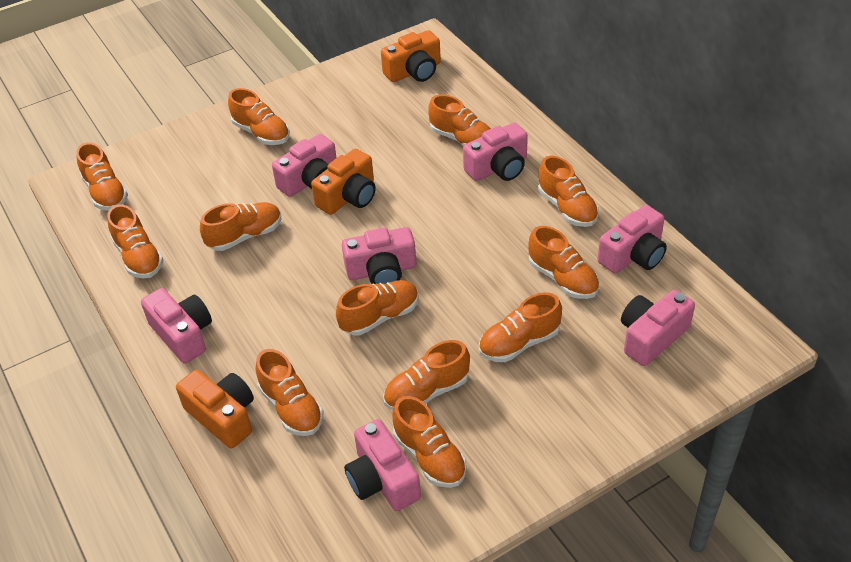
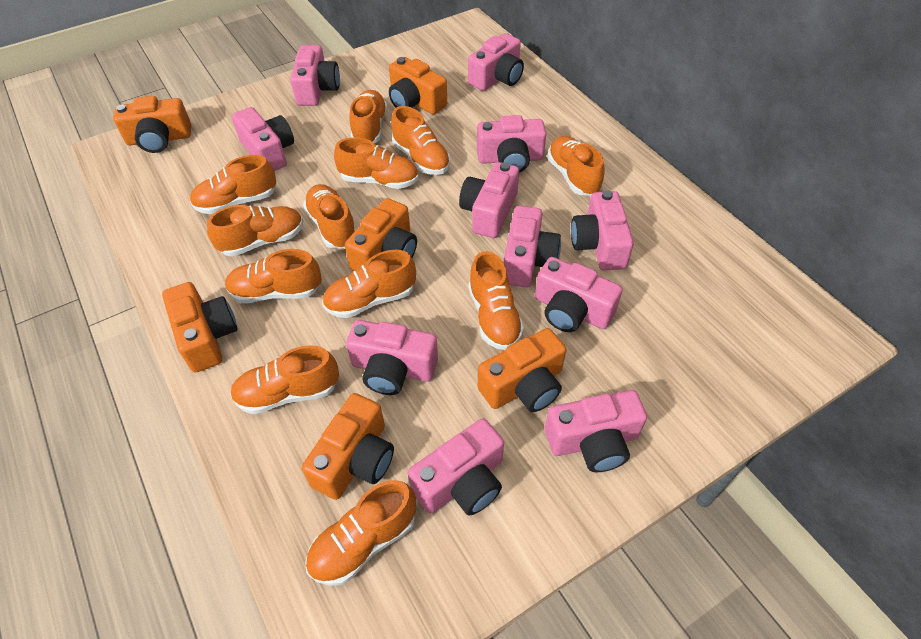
orange camera: 3 -> 6
pink camera: 7 -> 11

